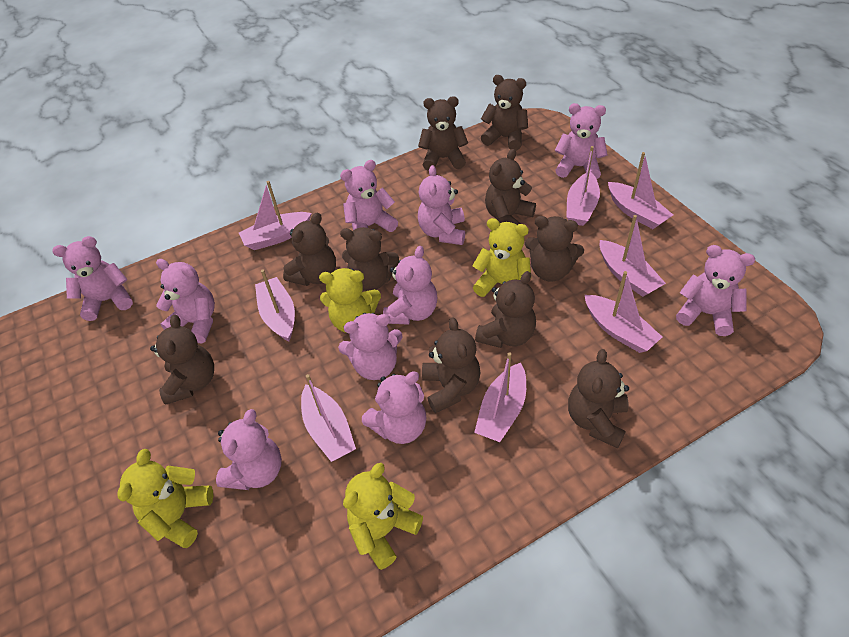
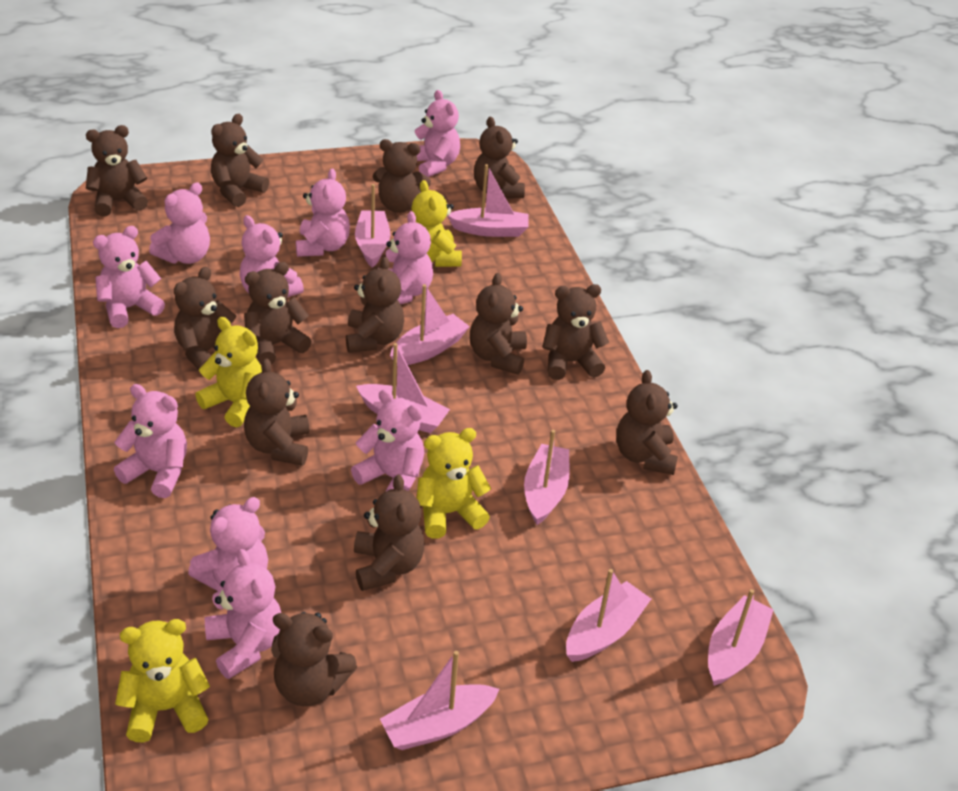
brown teddy bear: 10 -> 13

